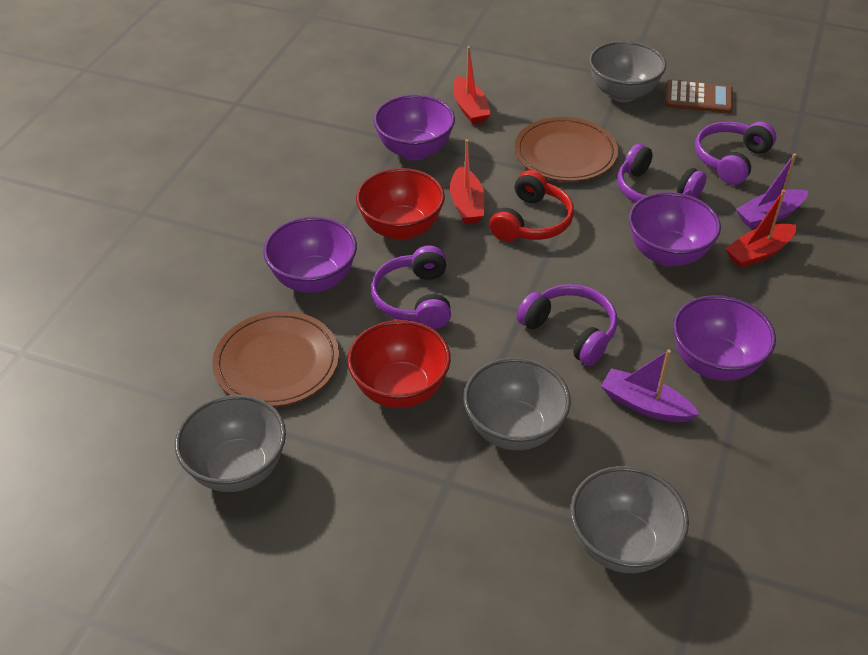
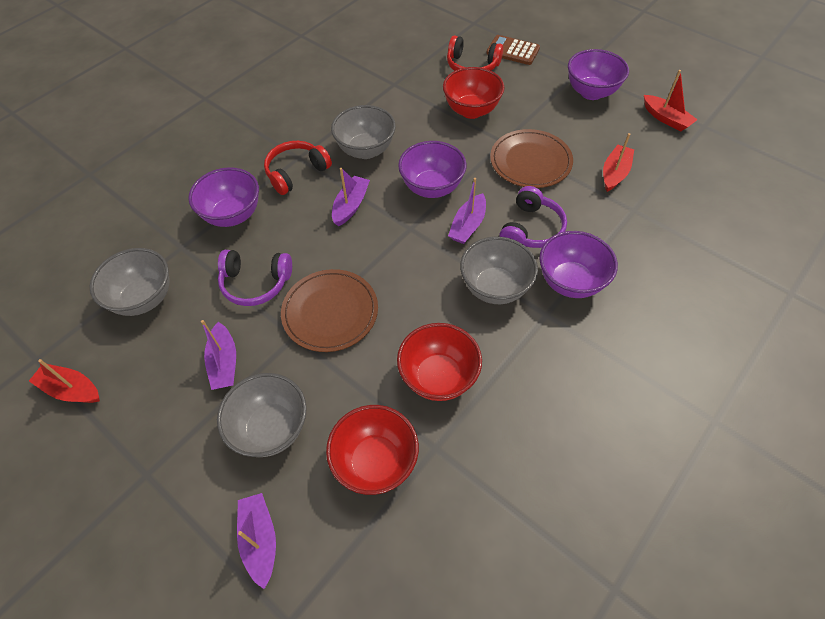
purple boat: 2 -> 4
purple headphones: 4 -> 2
red bowl: 2 -> 3
red headphones: 1 -> 2

